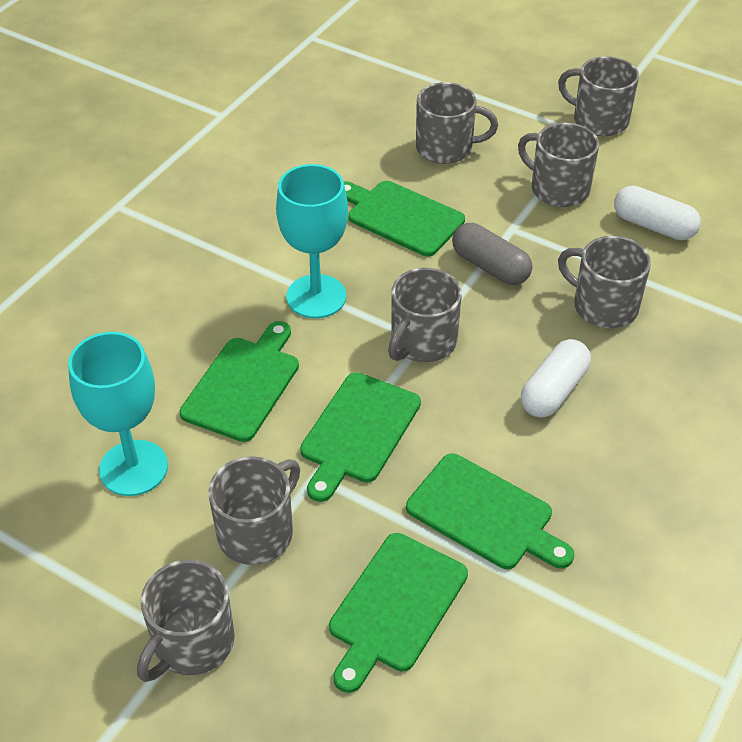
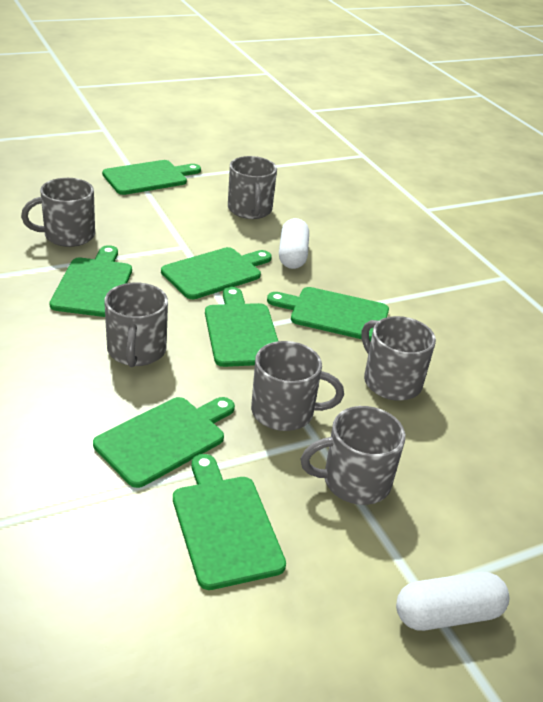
green cutting board: 5 -> 7
grey capsule: 1 -> 0
grey mug: 7 -> 6
turquoise goblet: 2 -> 0

